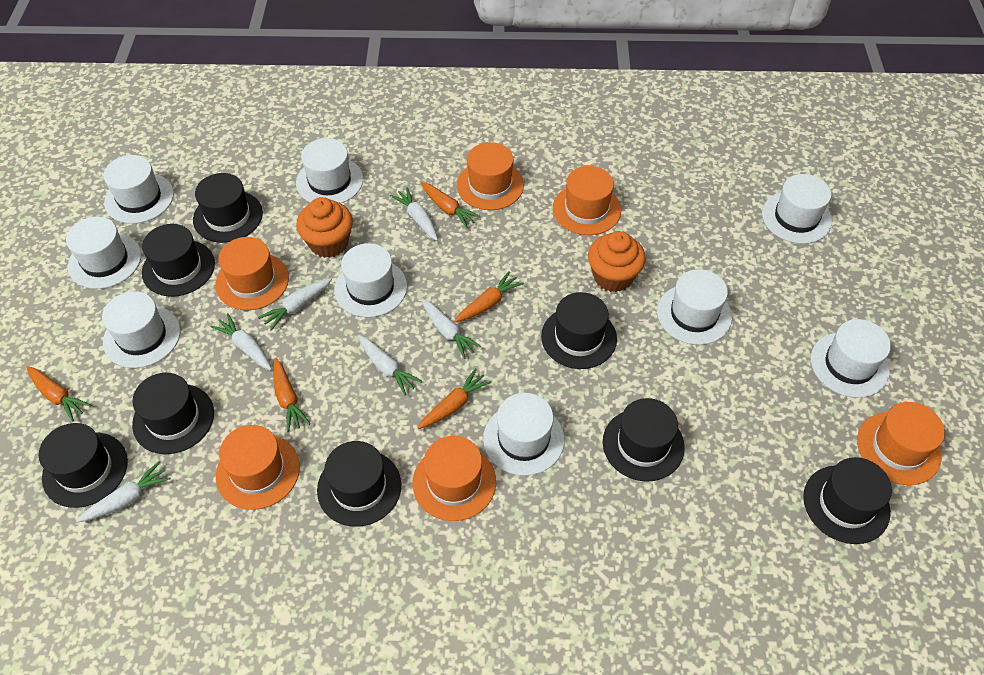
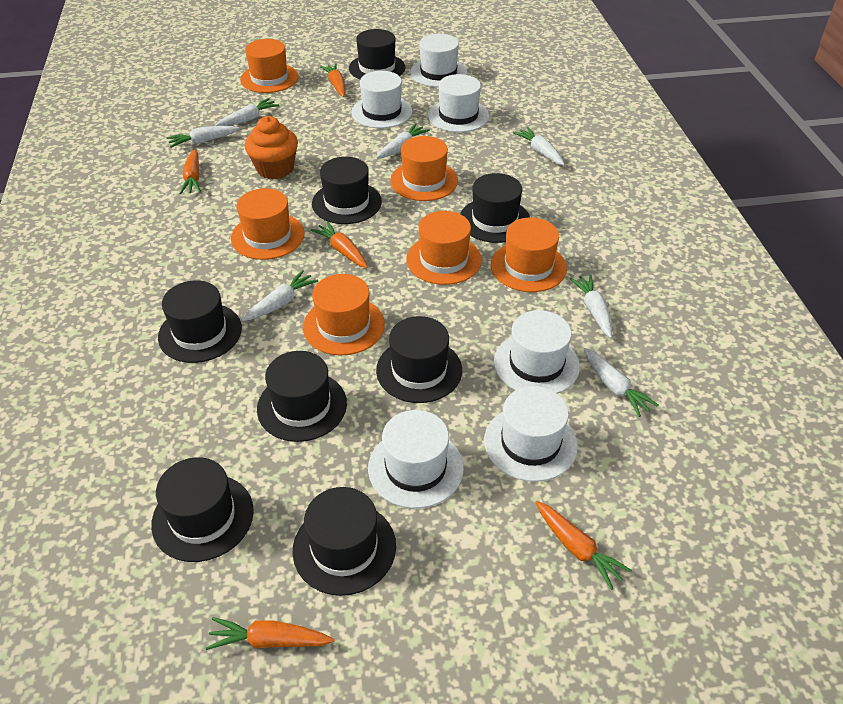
orange cupcake: 2 -> 1
white carrot: 6 -> 7
white hat: 9 -> 6

